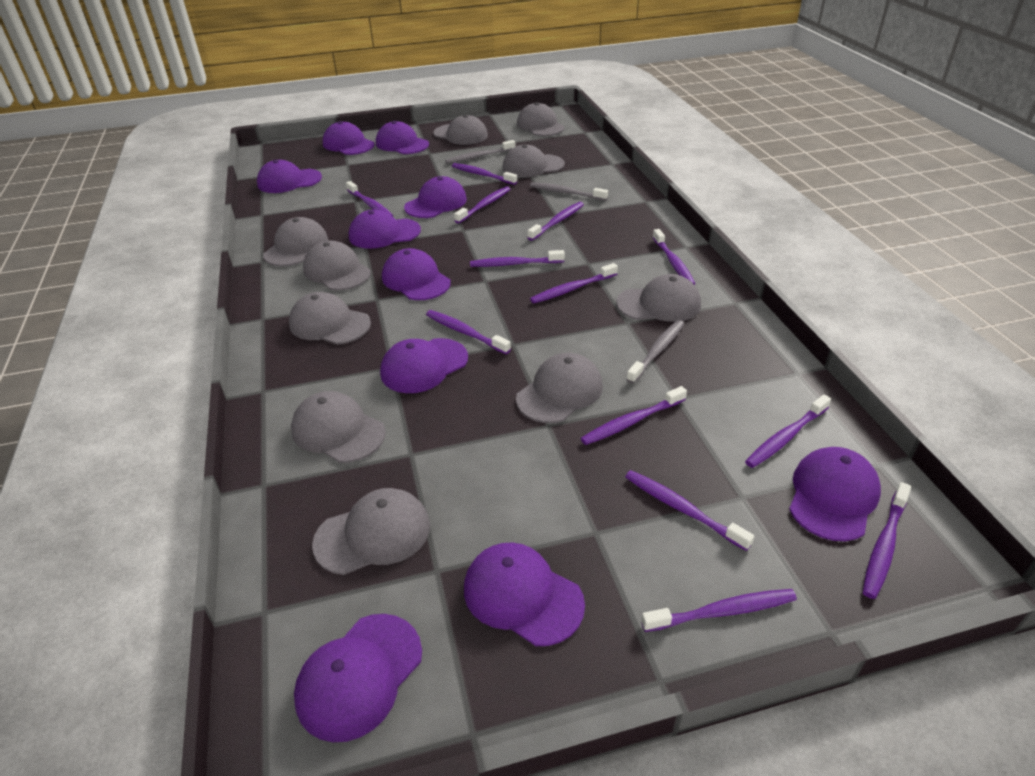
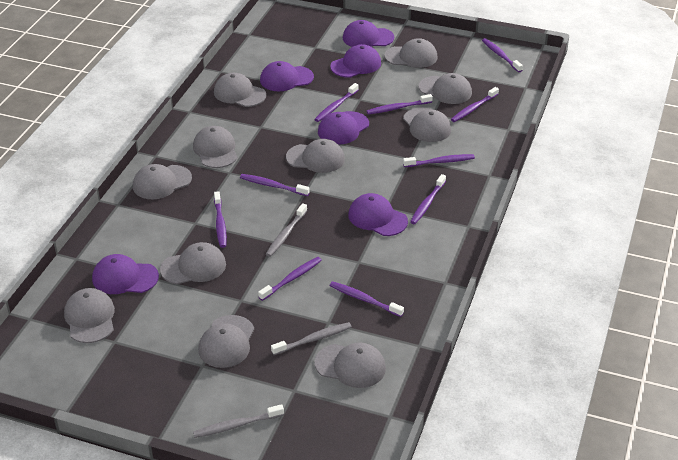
grey cap: 10 -> 11
purple cap: 10 -> 6
purple toothbrush: 13 -> 10

